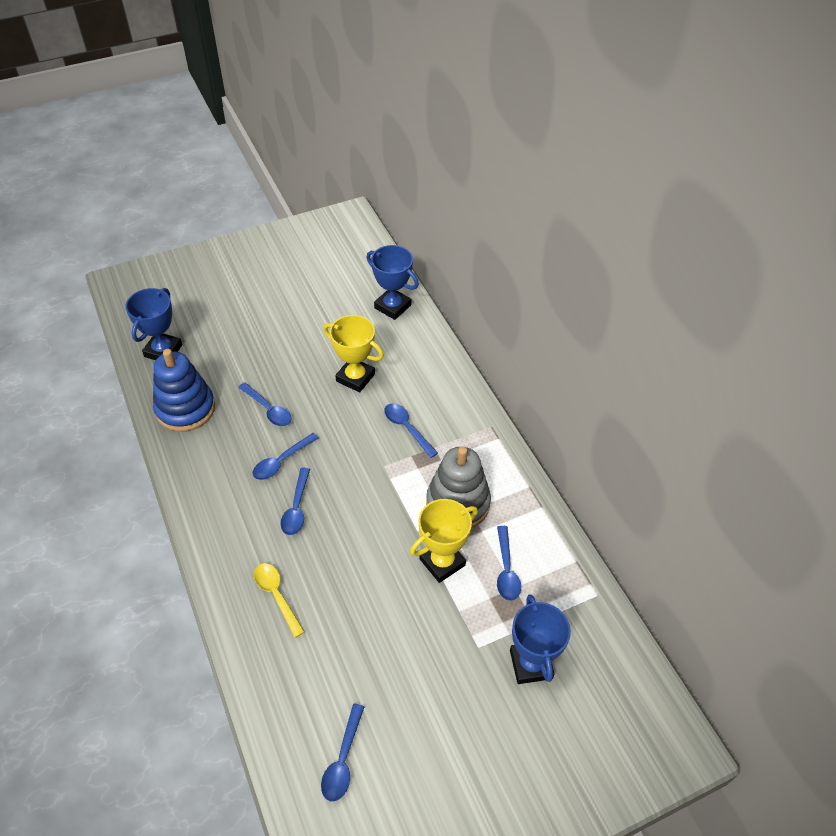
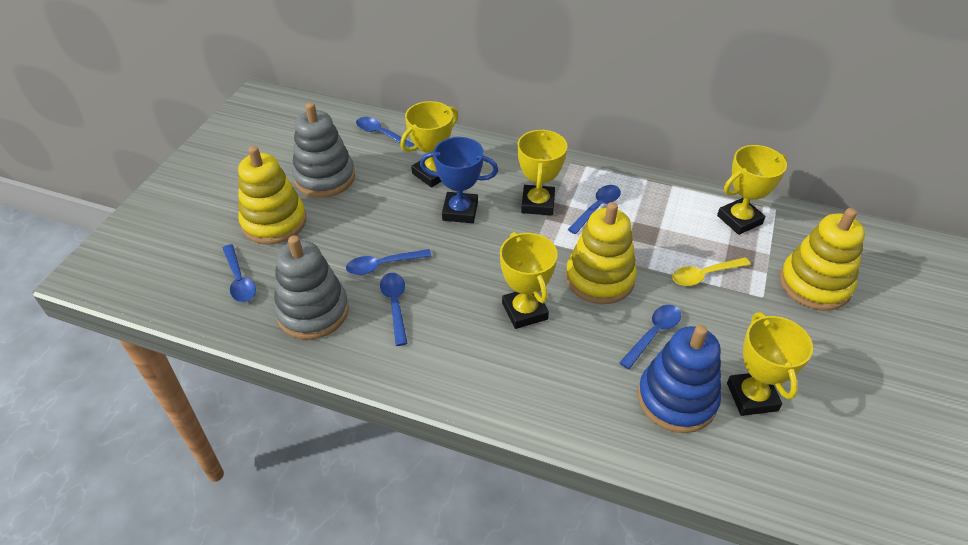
blue trophy: 3 -> 1
grey stacking toy: 1 -> 2
yellow stacking toy: 0 -> 3
yellow trophy: 2 -> 5

